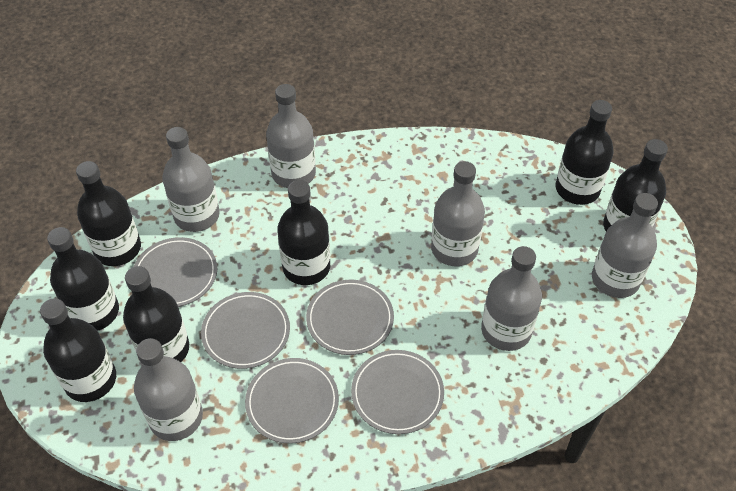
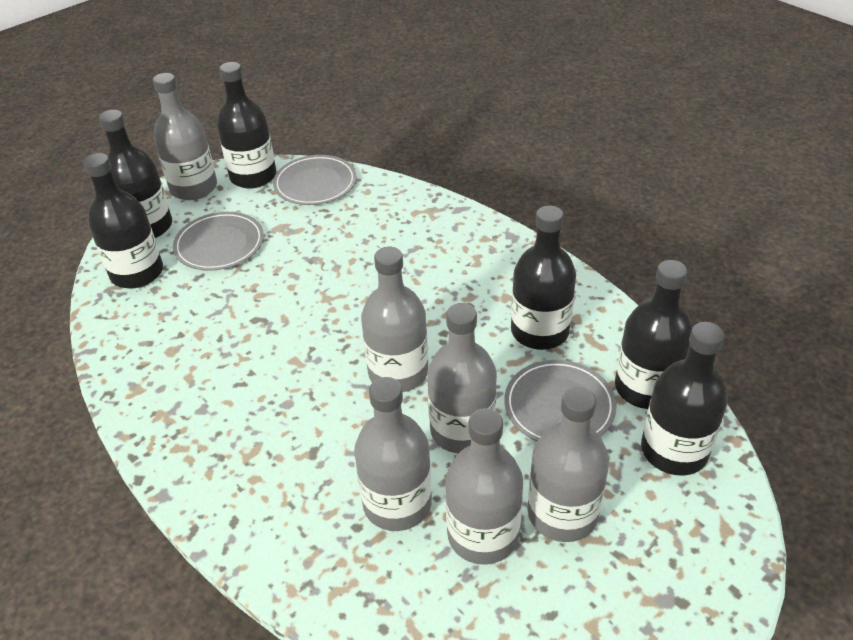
black bottle: 7 -> 6
grey plate: 5 -> 3

